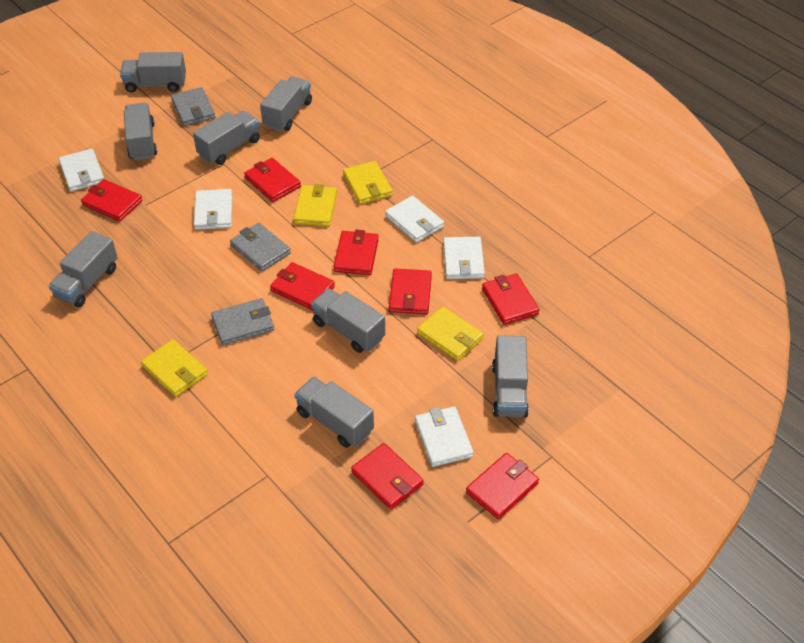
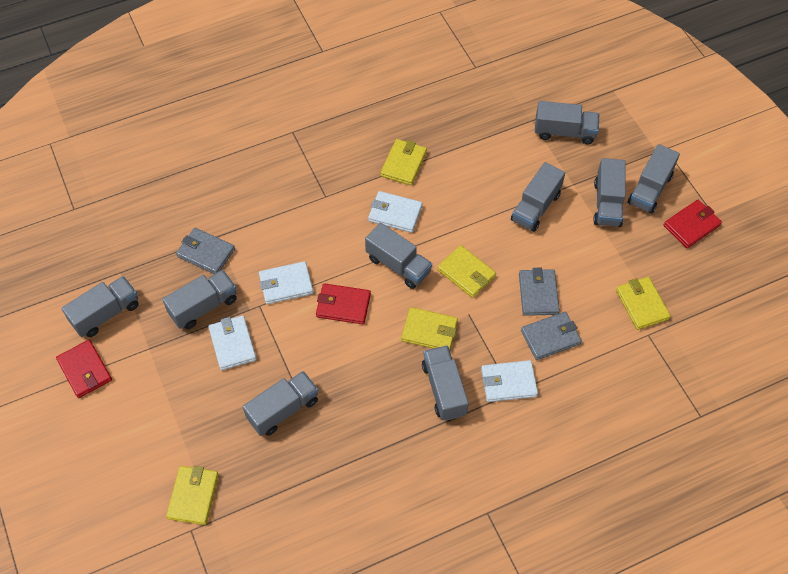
grey truck: 8 -> 9
red wallet: 8 -> 3
white wallet: 5 -> 4
yellow wallet: 4 -> 5

